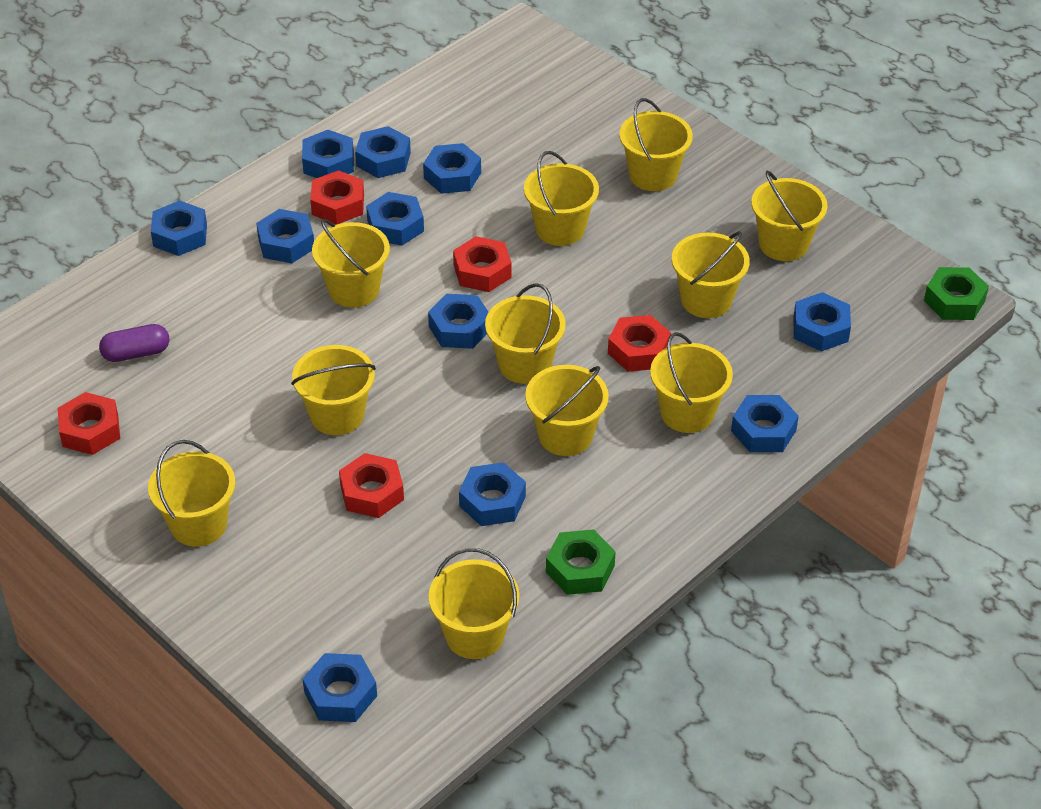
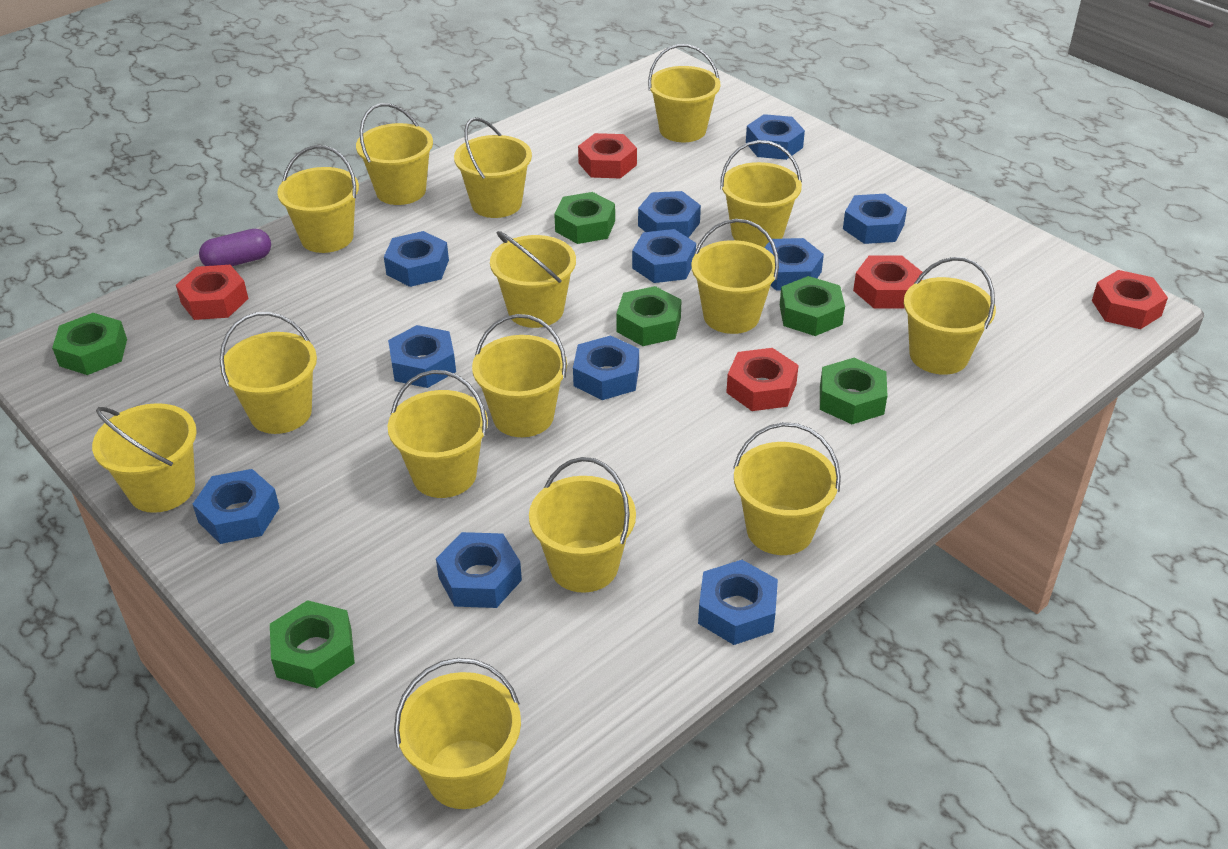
green nut: 2 -> 6
yellow bucket: 11 -> 15

